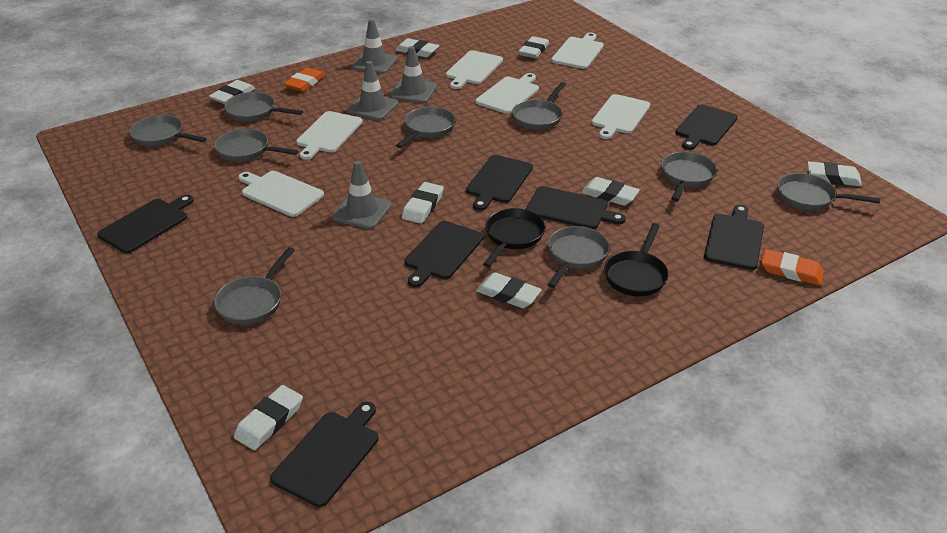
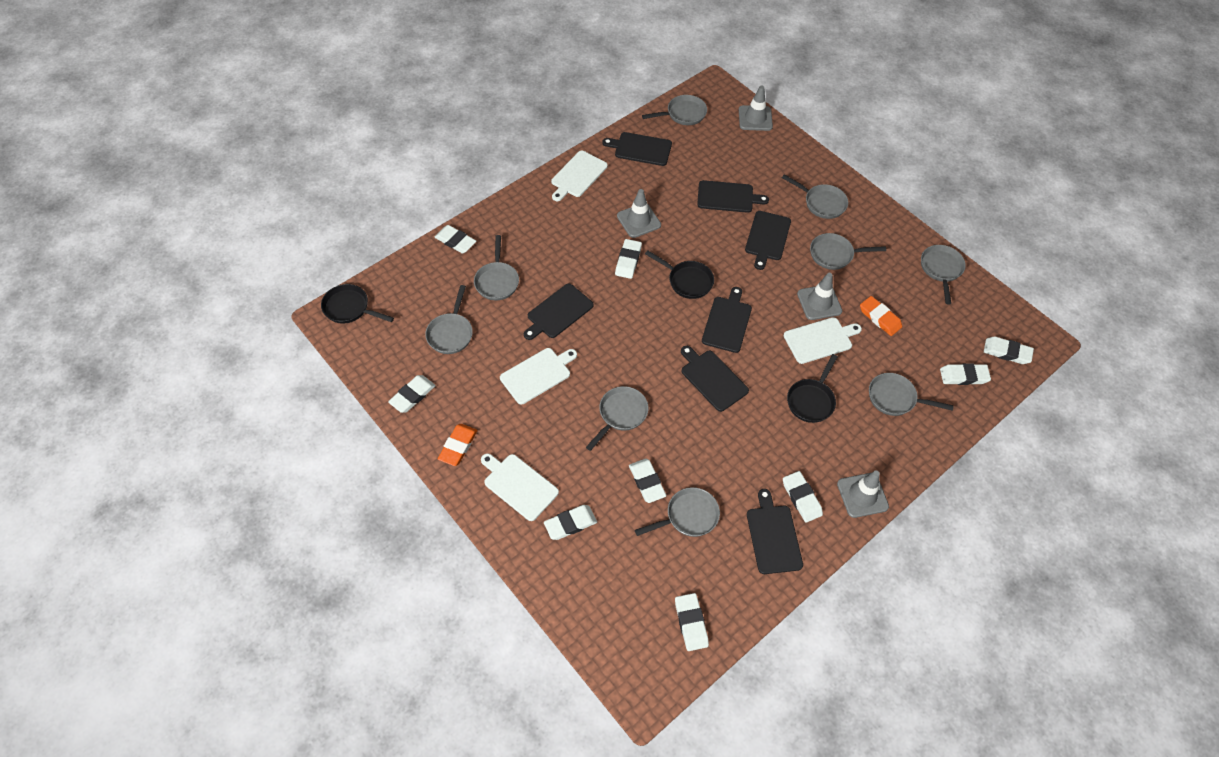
black pan: 2 -> 3
white cutting board: 6 -> 4
white eraser: 8 -> 9

